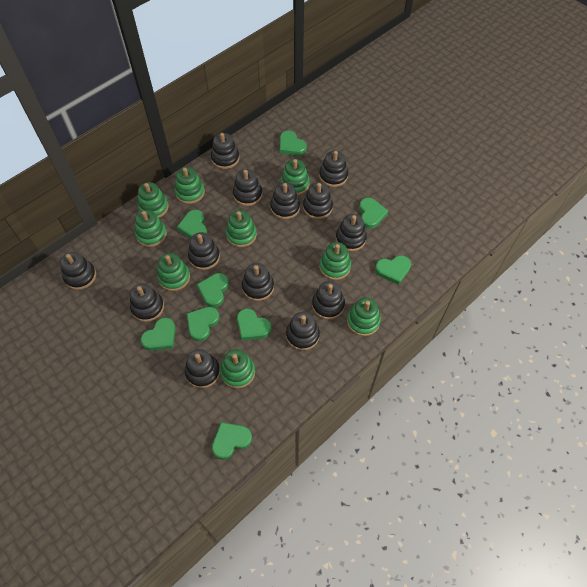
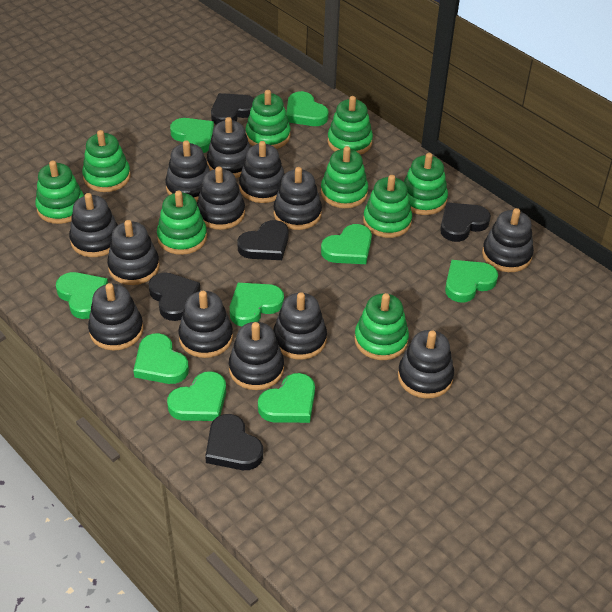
black heart: 0 -> 5

